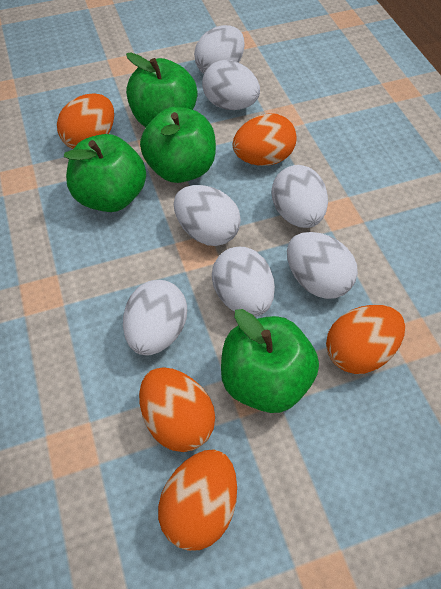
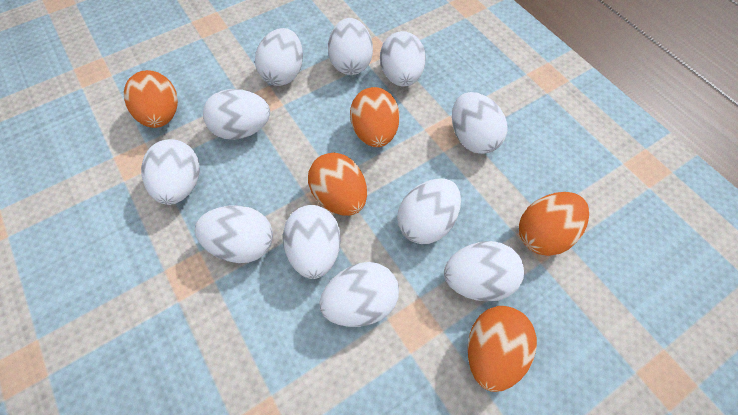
green apple: 4 -> 0
white egg: 7 -> 11

